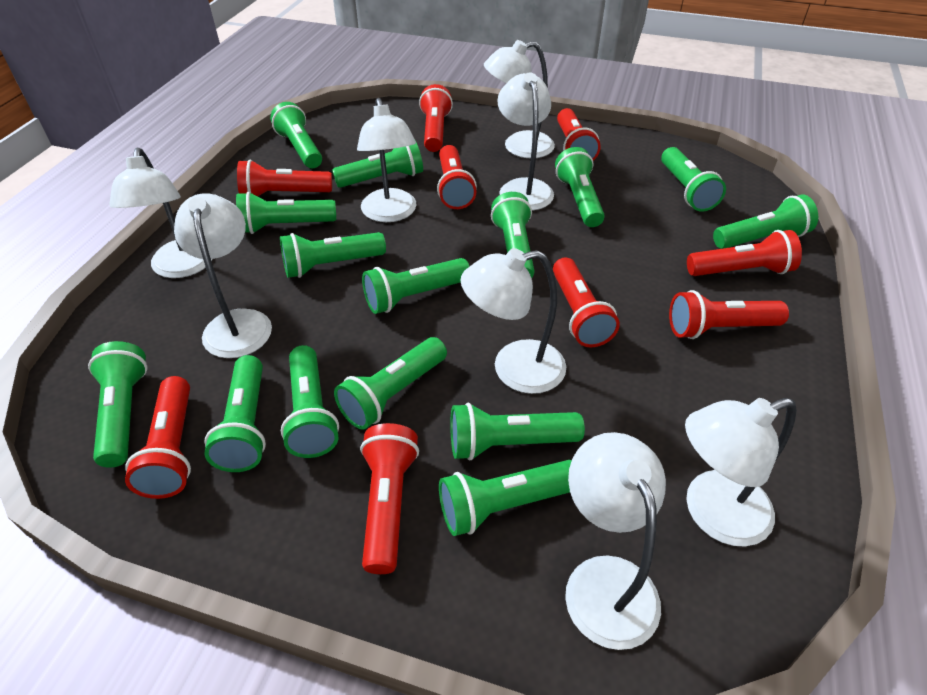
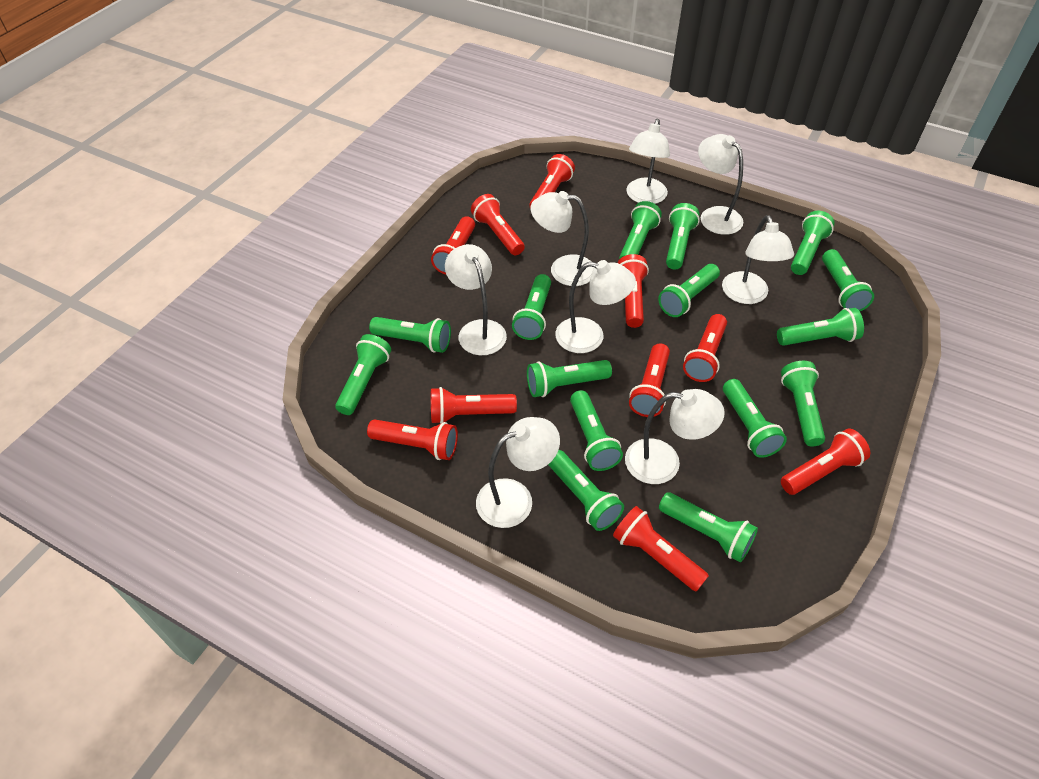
red flashlight: 9 -> 10

